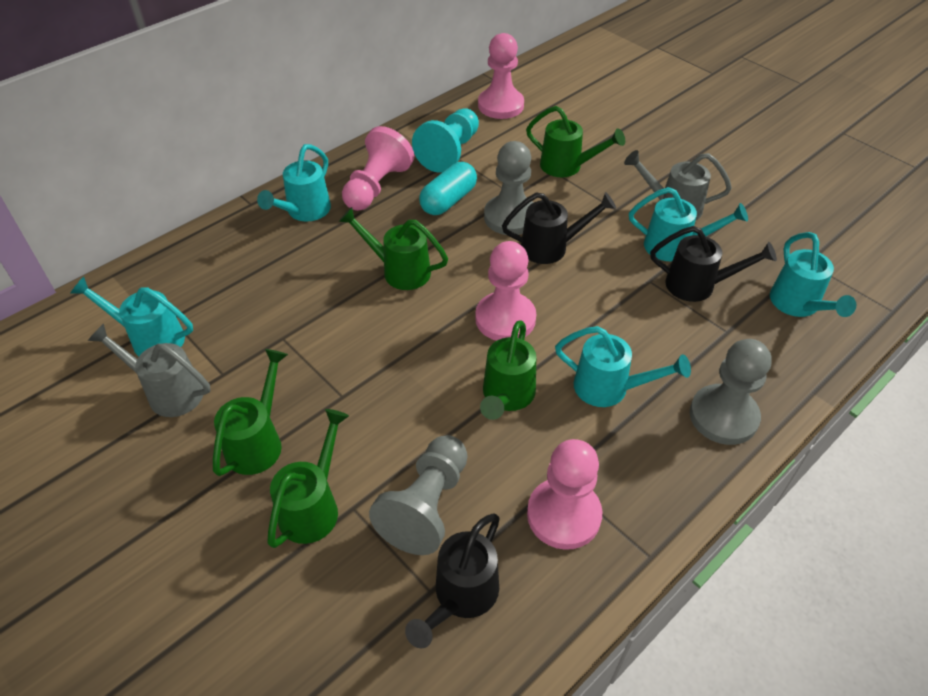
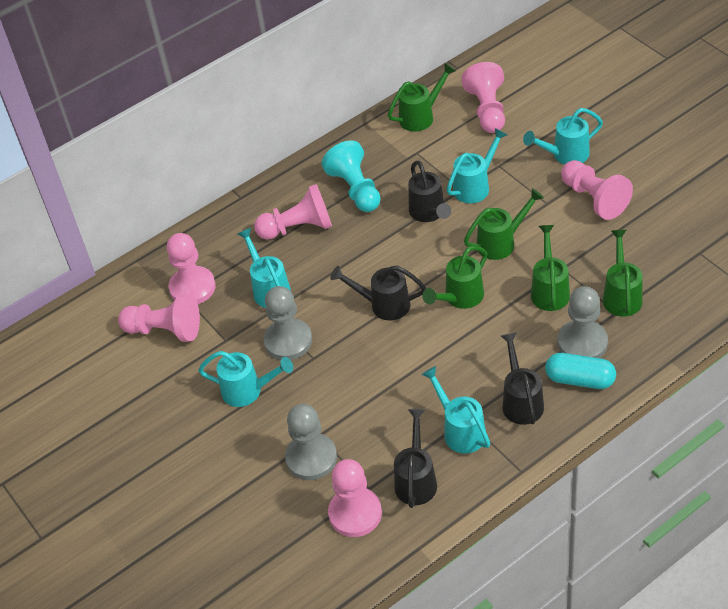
black watering can: 3 -> 4
grey watering can: 2 -> 0
pink pawn: 4 -> 6

